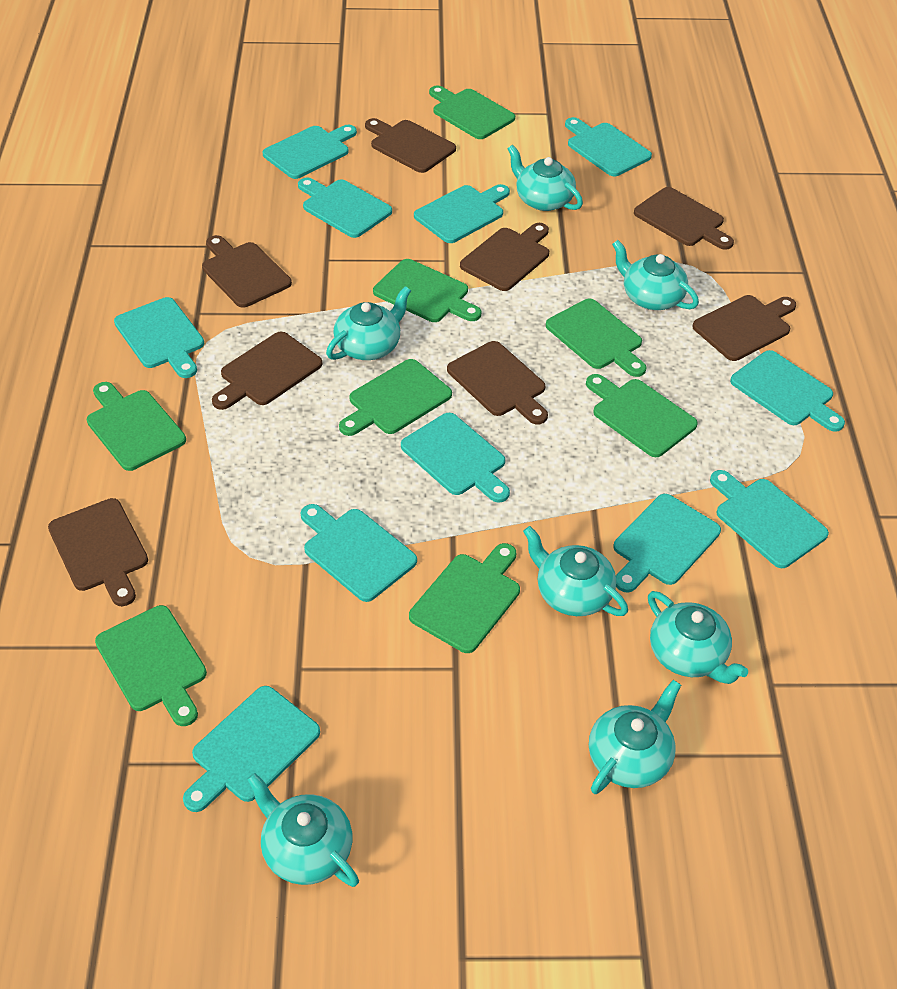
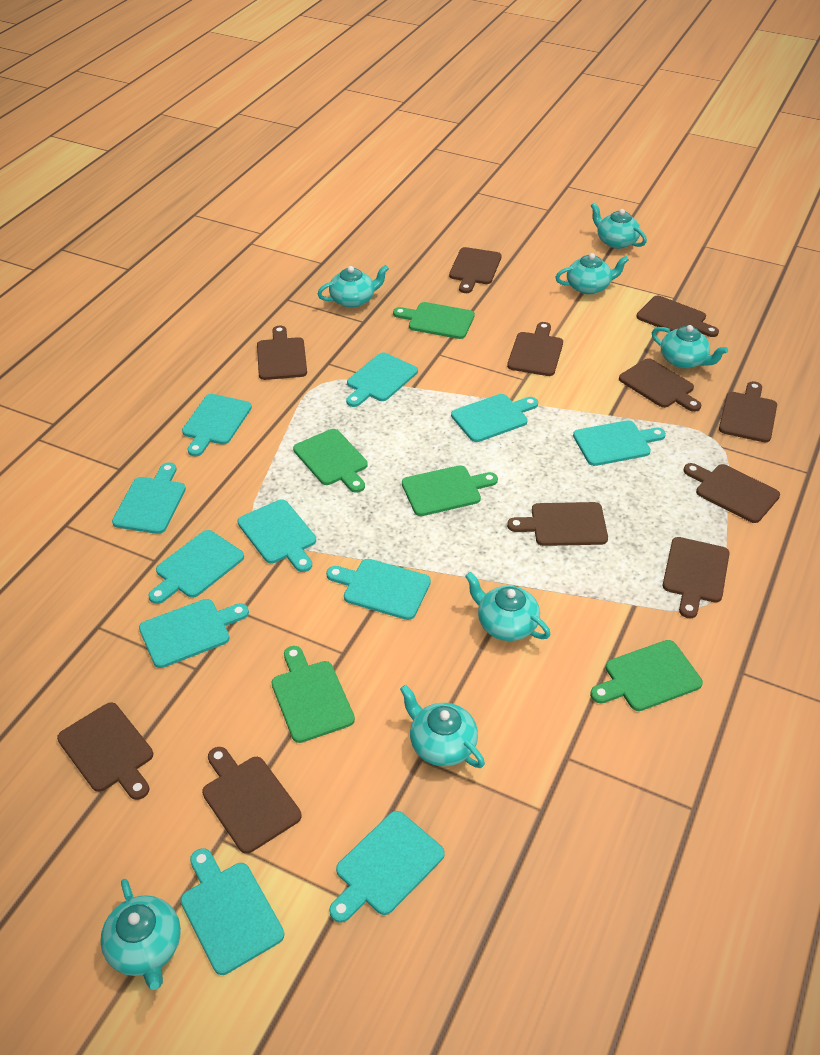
brown cutting board: 8 -> 11
green cutting board: 8 -> 5

